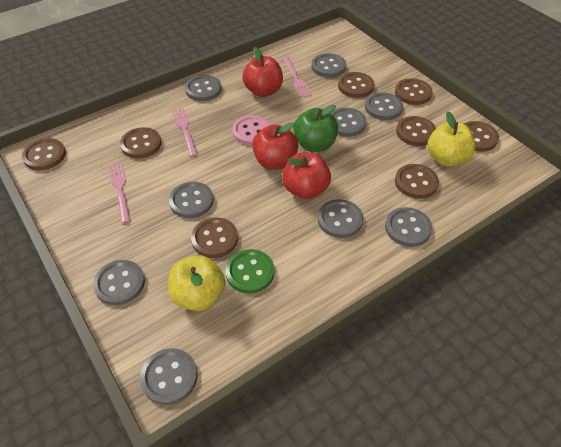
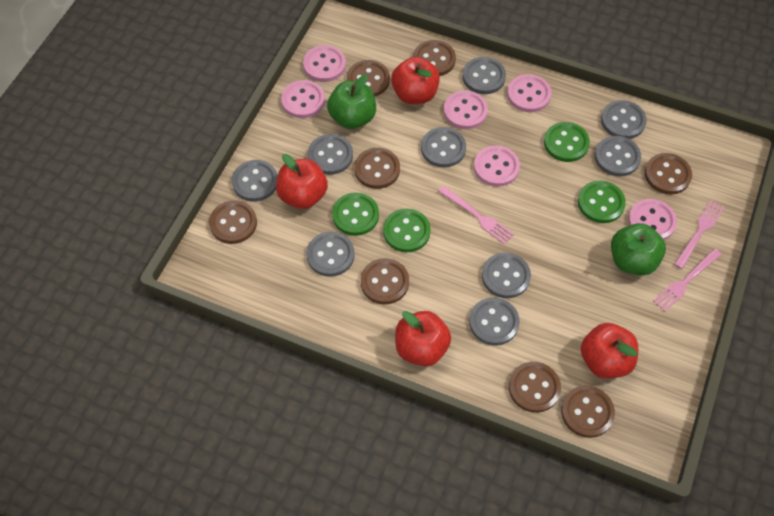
green apple: 1 -> 2
green button: 1 -> 4
pink button: 1 -> 6
red apple: 3 -> 4
yellow apple: 2 -> 0

